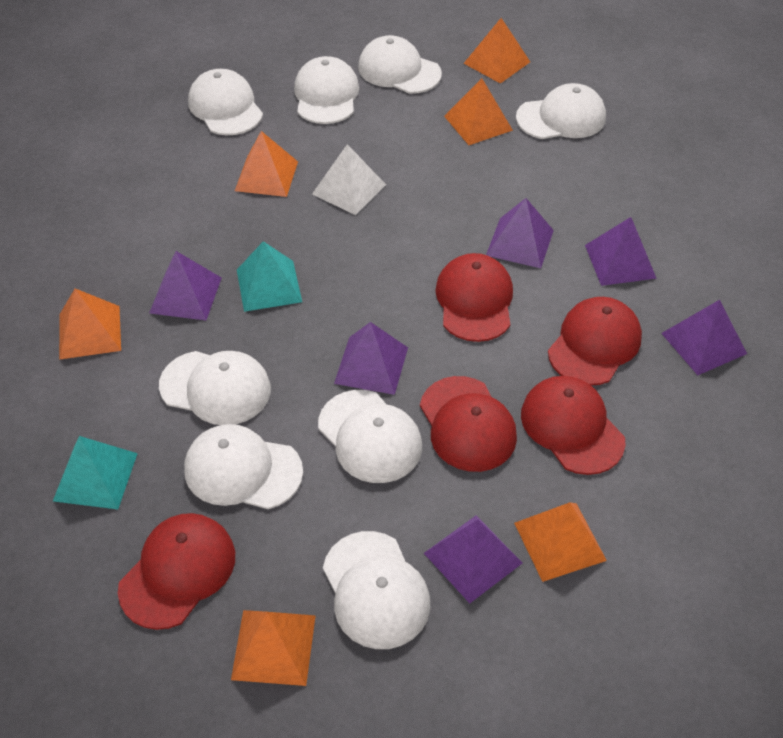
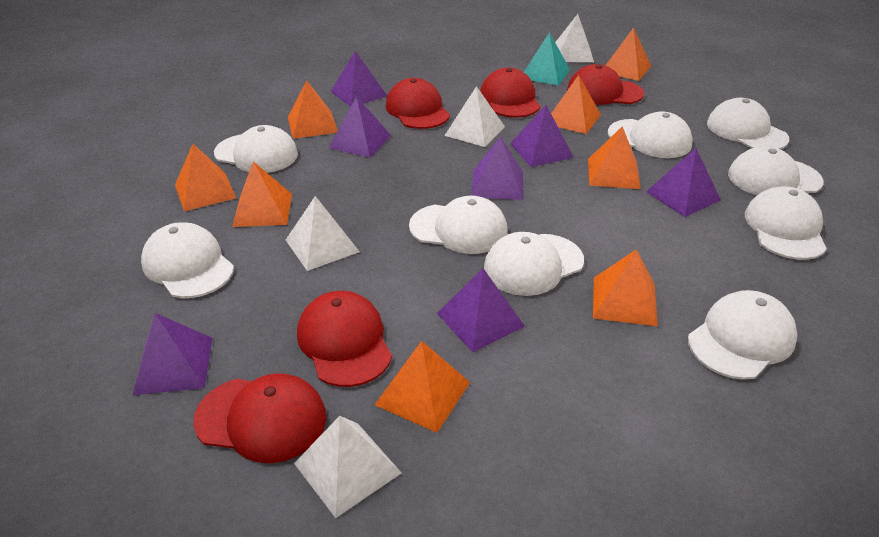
orange pyramid: 6 -> 8
purple pyramid: 6 -> 7
turquoise pyramid: 2 -> 1
white cap: 8 -> 9
white pyramid: 1 -> 4

